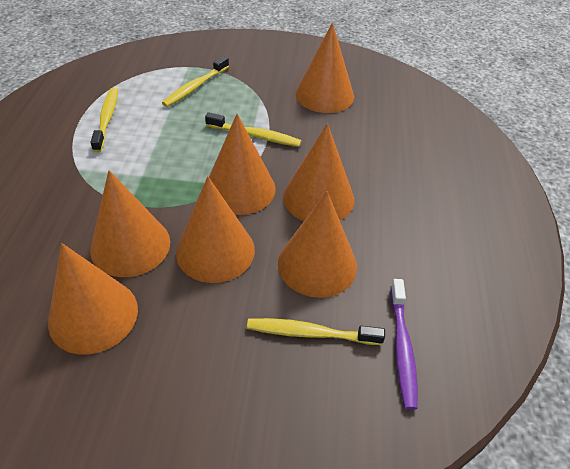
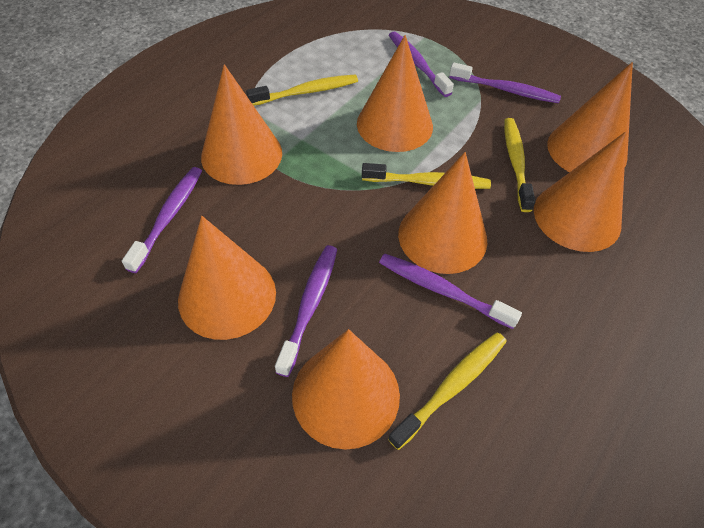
purple toothbrush: 1 -> 5

